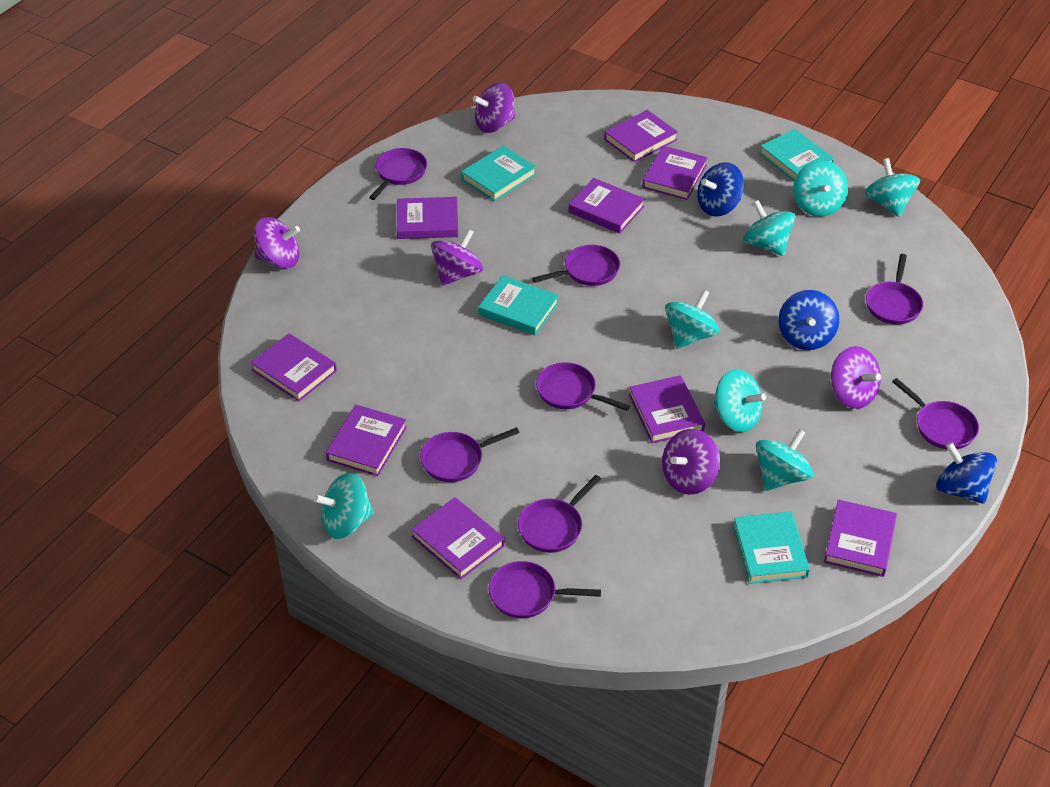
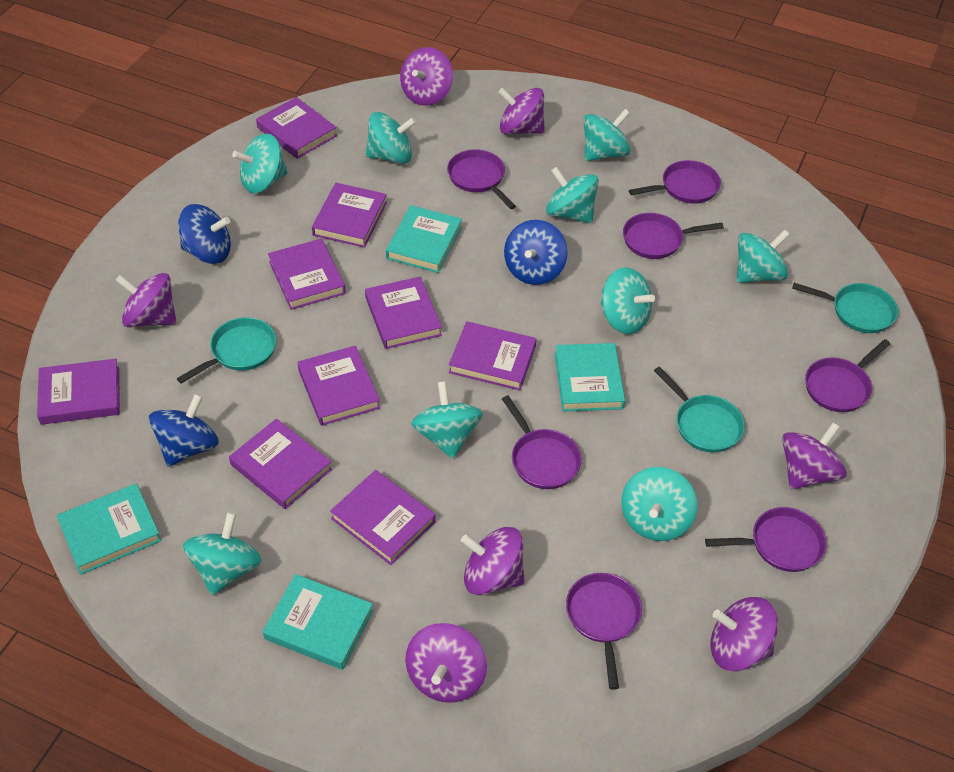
purple pan: 8 -> 7
purple spinning top: 5 -> 7
turquoise pan: 0 -> 3
turquoise spinning top: 7 -> 9

